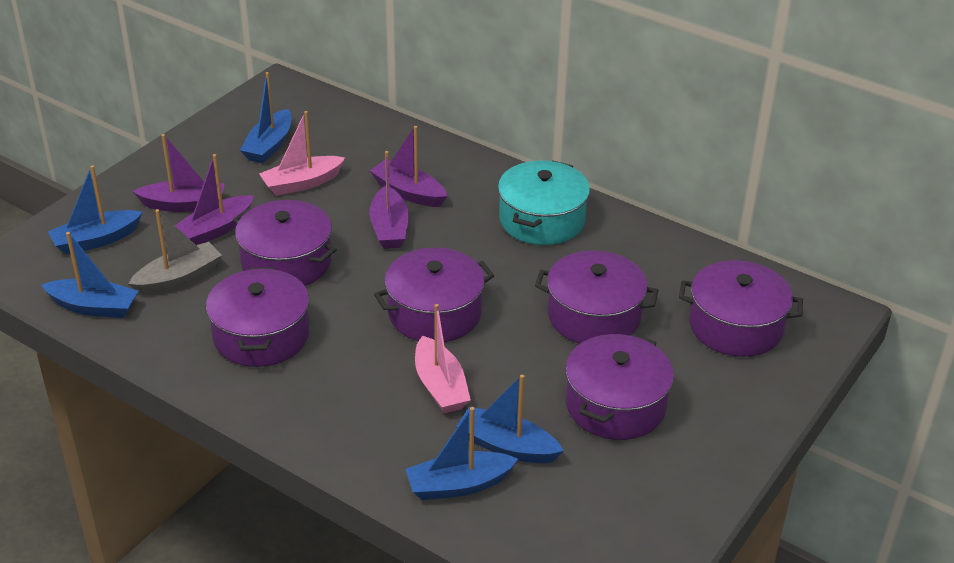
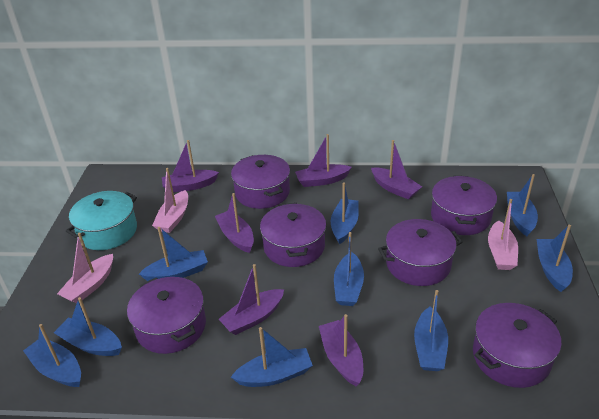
blue boat: 5 -> 9
grey boat: 1 -> 0
pink boat: 2 -> 3
purple boat: 4 -> 6

